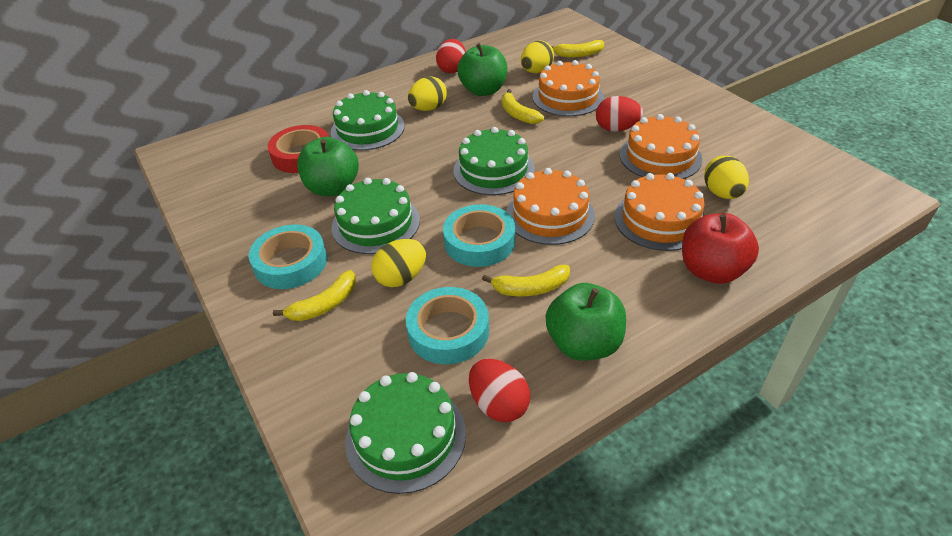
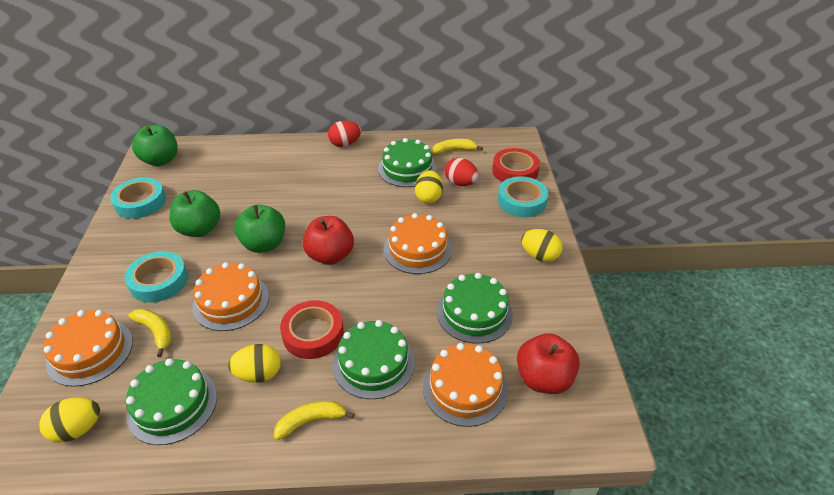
red apple: 1 -> 2
red egg: 3 -> 2
red tape: 1 -> 2
yellow banana: 4 -> 3

